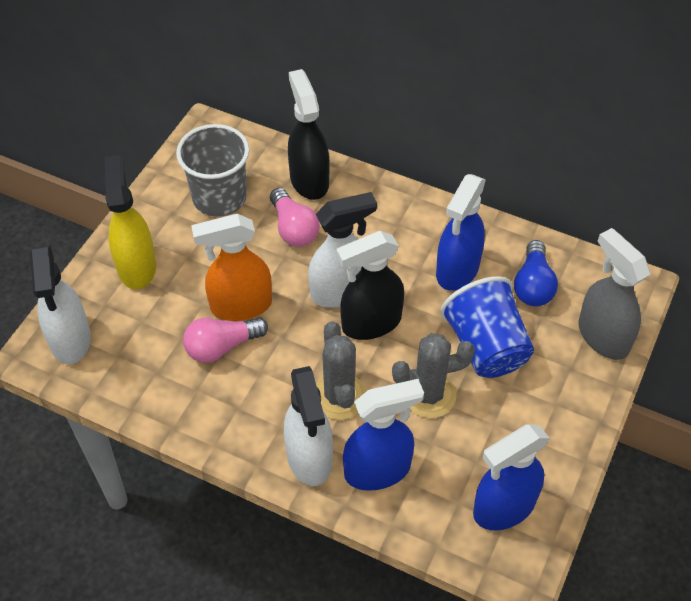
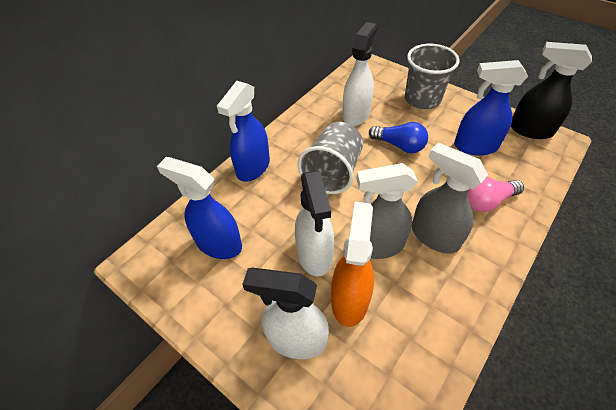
black spray bottle: 2 -> 1
blue cup: 1 -> 0
grey cactus: 2 -> 0
grey cup: 1 -> 2
grey spray bottle: 1 -> 2
pink light bulb: 2 -> 1
yellow spray bottle: 1 -> 0

